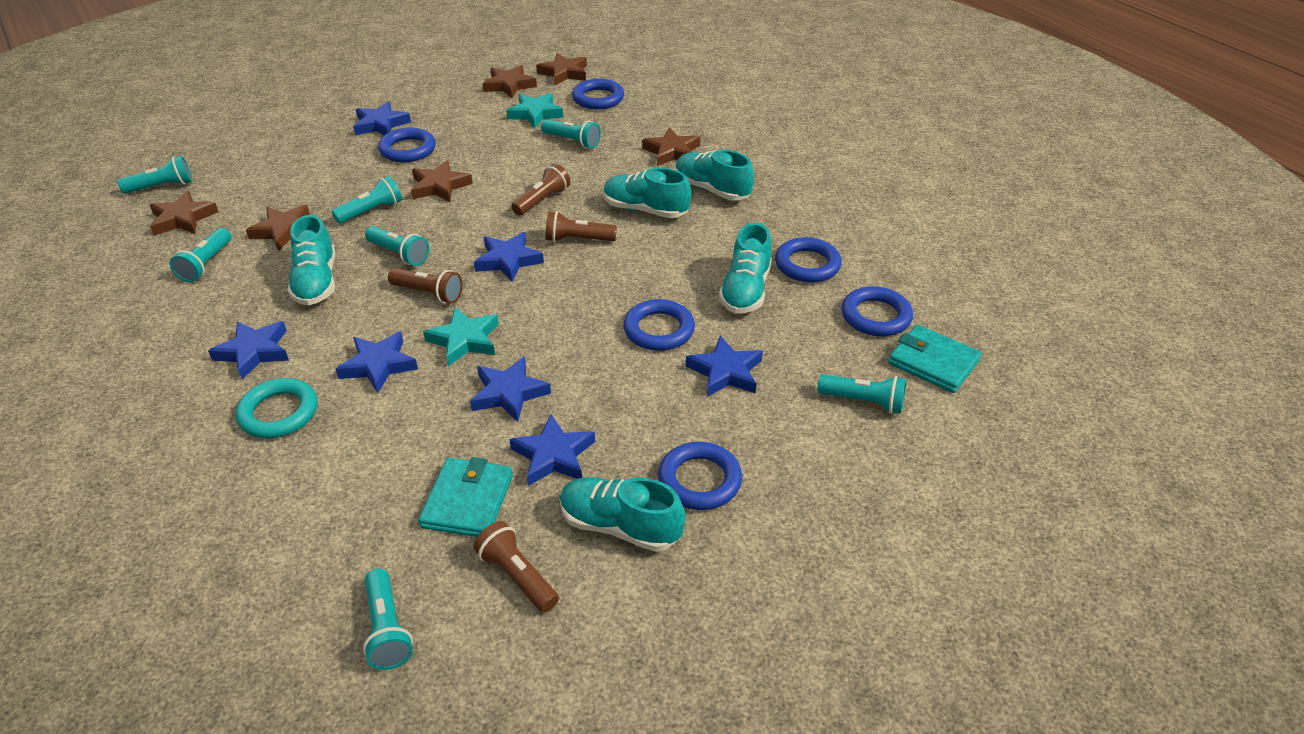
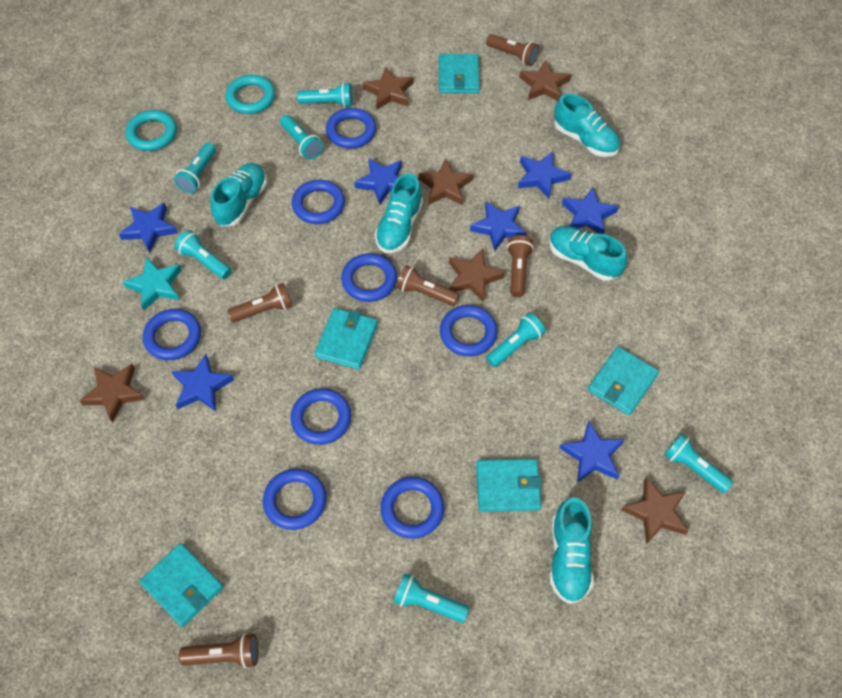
blue ring: 6 -> 8
brown flashlight: 4 -> 5
turquoise ring: 1 -> 2
turquoise star: 2 -> 1
turquoise wallet: 2 -> 5

